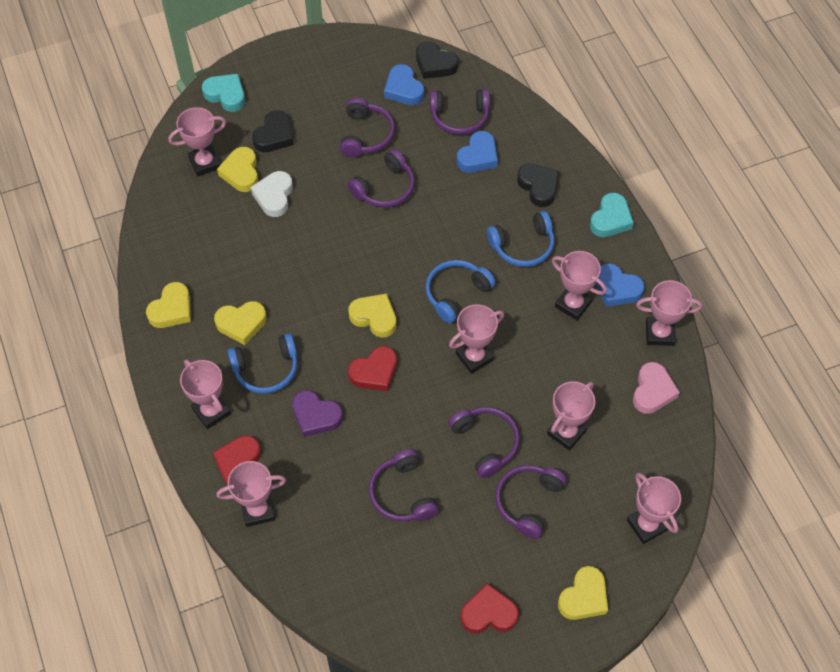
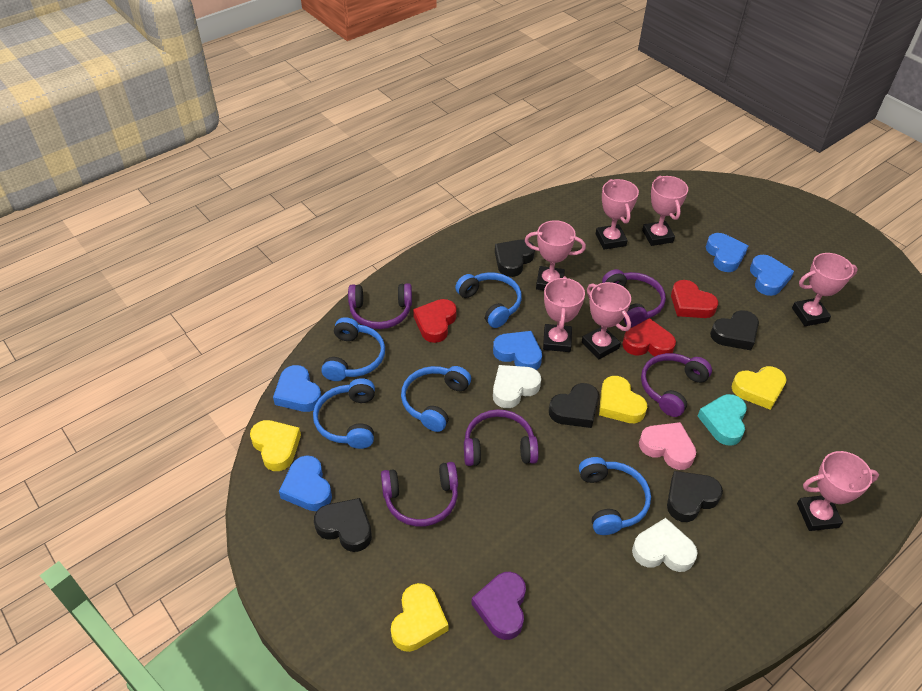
black heart: 3 -> 5
blue headphones: 3 -> 5
blue heart: 3 -> 5
pink trophy: 8 -> 7
purple headphones: 6 -> 5
turquoise heart: 2 -> 1
white heart: 1 -> 2
yellow heart: 5 -> 4

